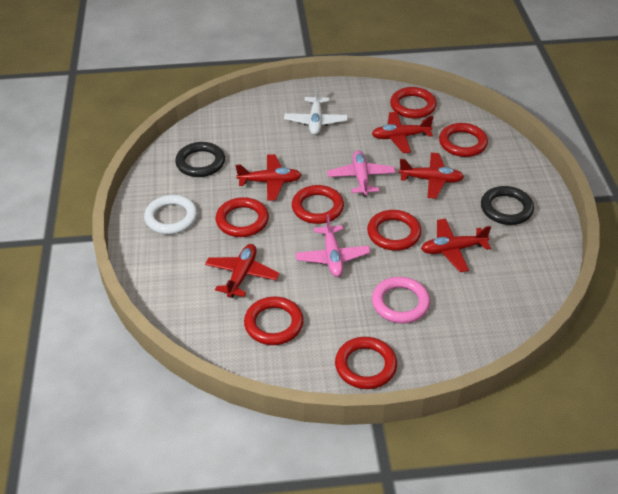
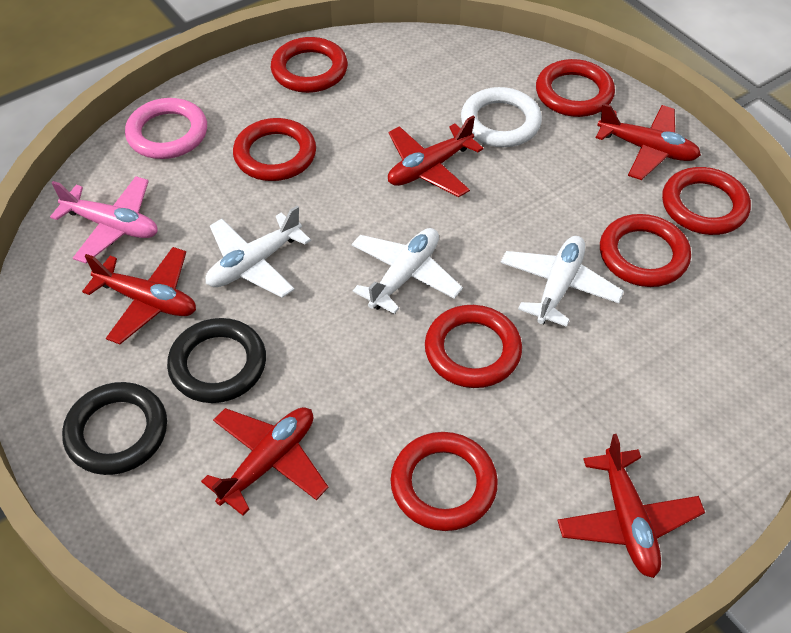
pink plane: 2 -> 1
white plane: 1 -> 3

